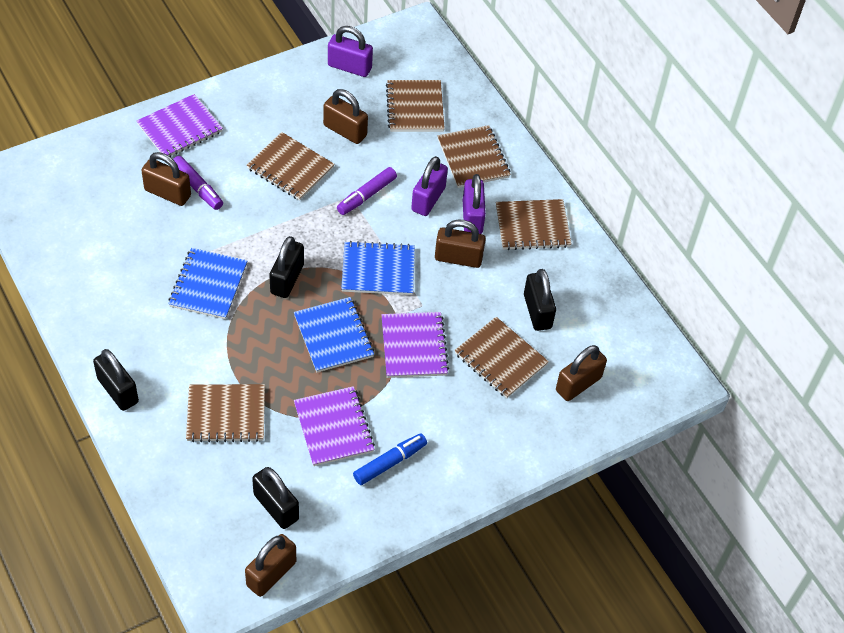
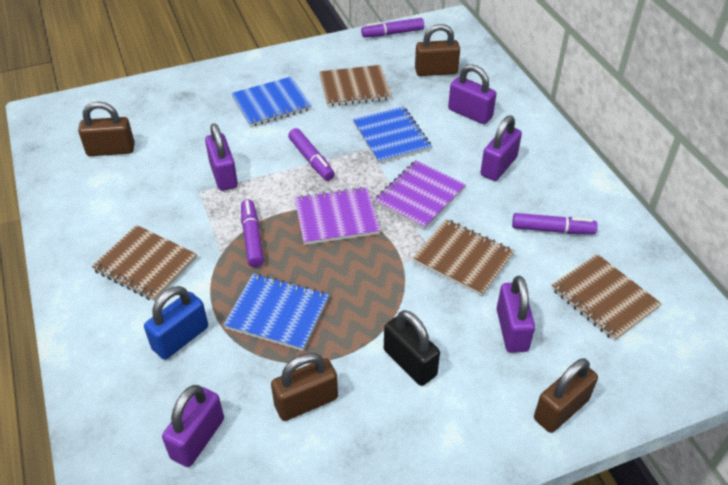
black padlock: 4 -> 1
blue marker: 1 -> 0
blue padlock: 0 -> 1
brown notebook: 6 -> 4
brown padlock: 5 -> 4
purple marker: 2 -> 4
purple notebook: 3 -> 2
purple padlock: 3 -> 5

